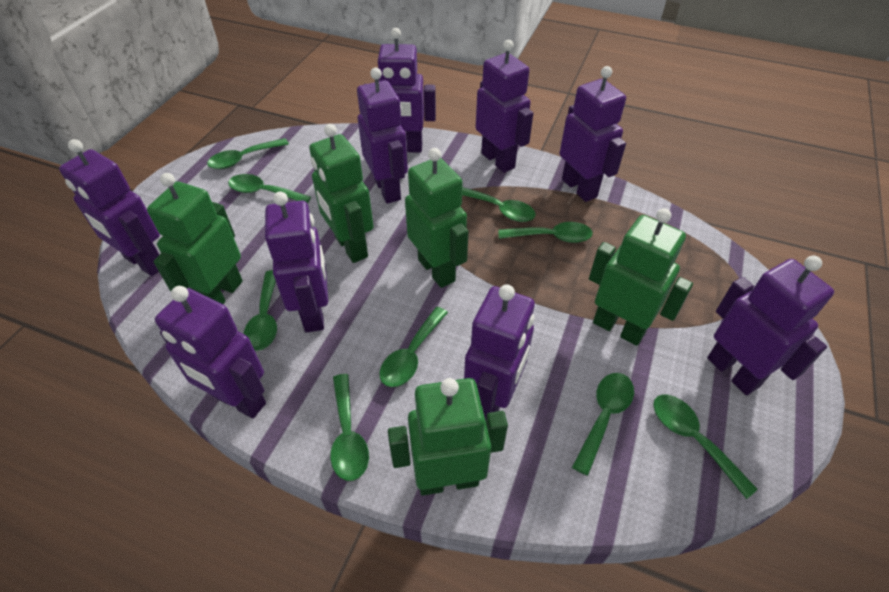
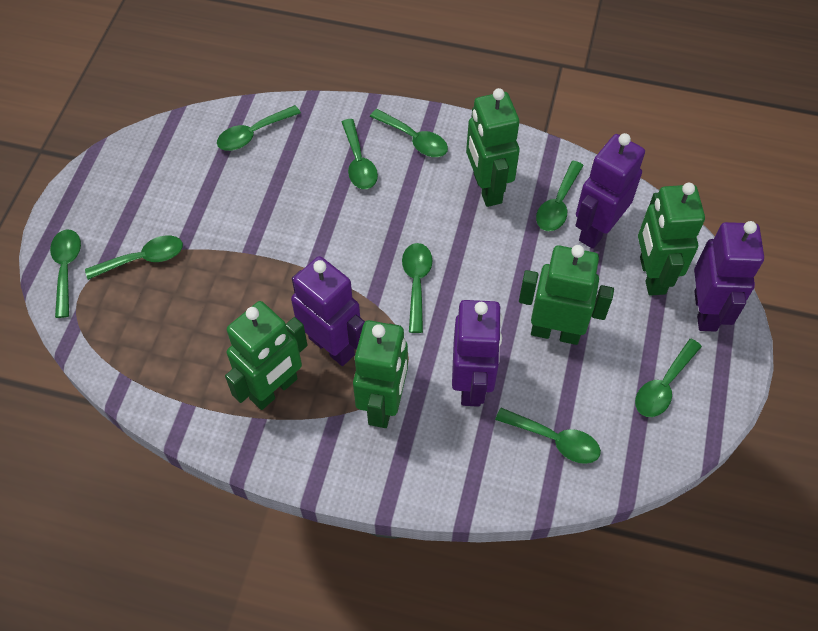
purple robot: 9 -> 4

